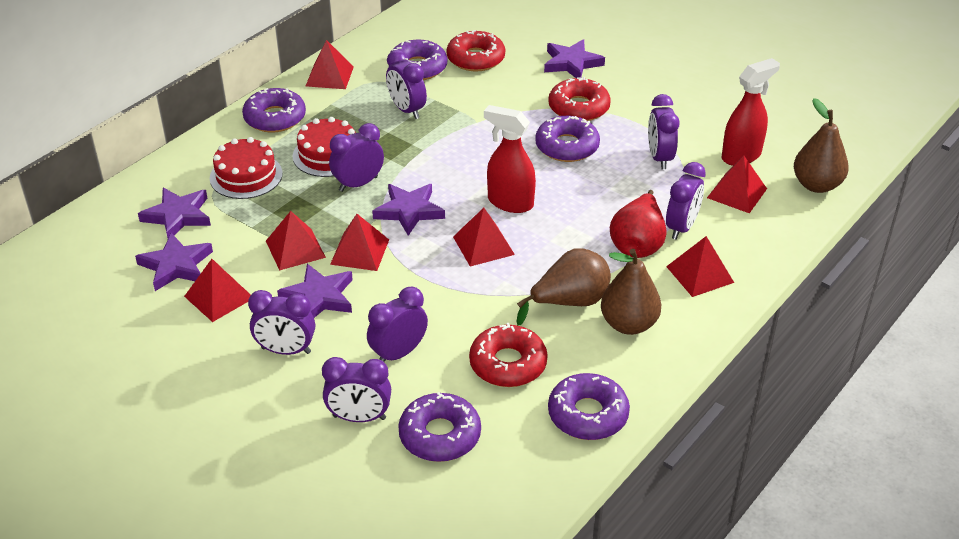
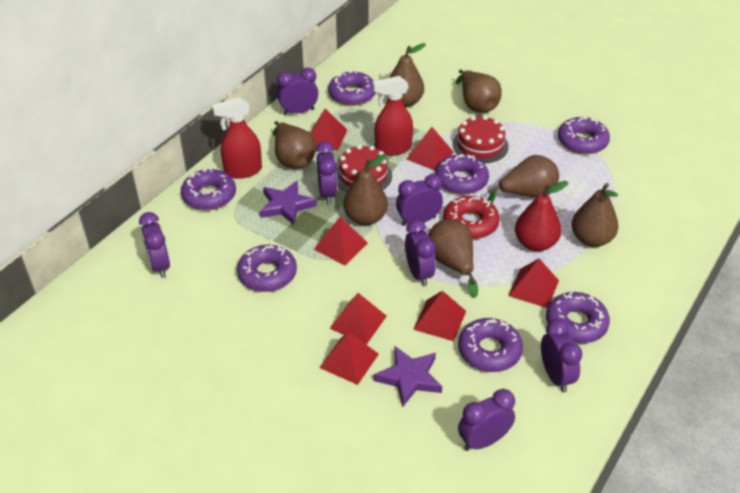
brown pear: 3 -> 7
purple donut: 5 -> 7
purple star: 5 -> 2
red donut: 3 -> 1

